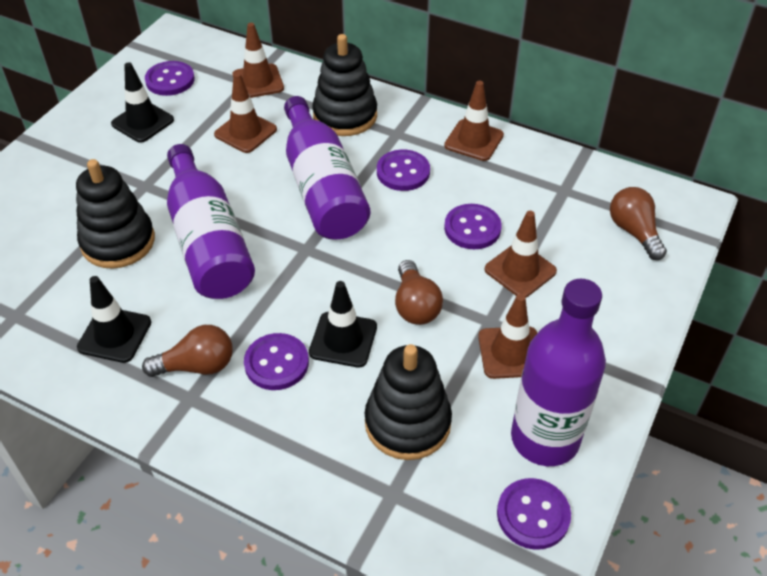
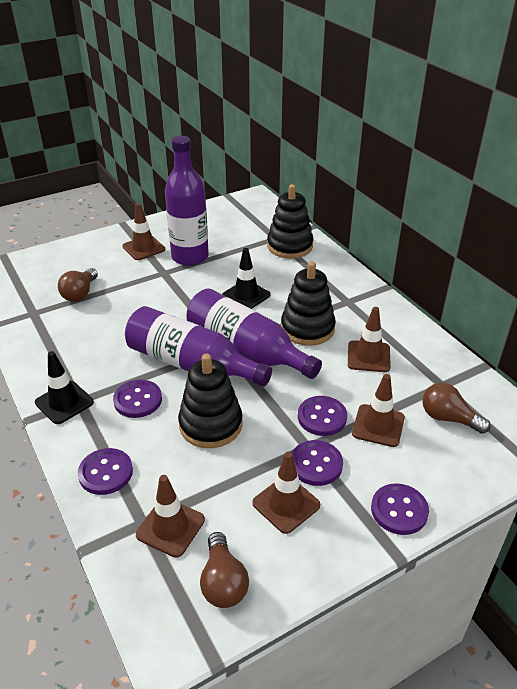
black traffic cone: 3 -> 2

